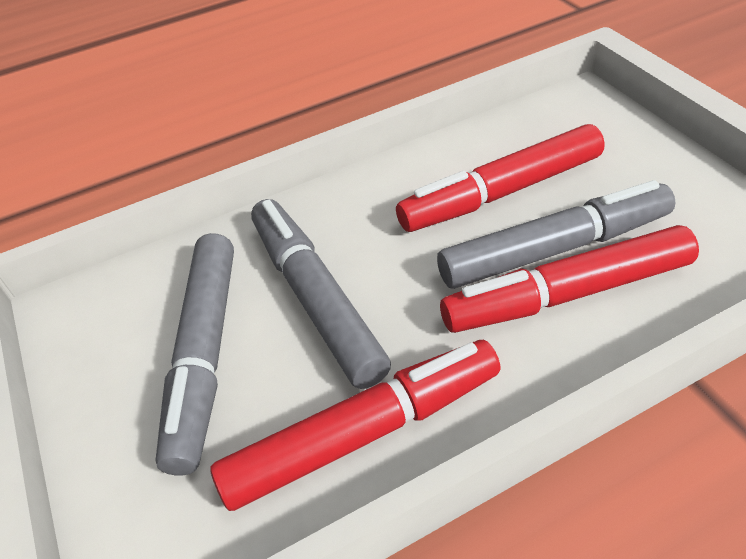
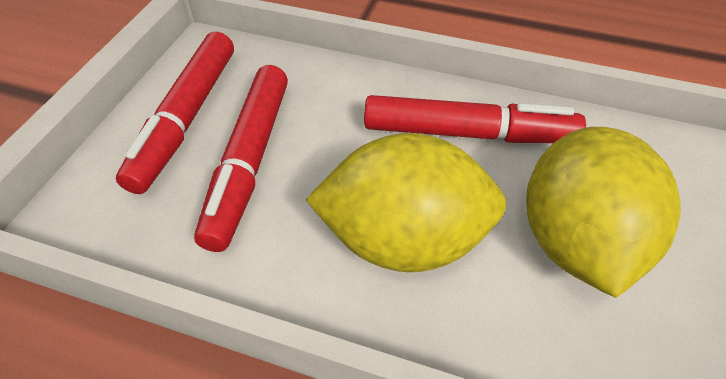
grey marker: 3 -> 0
yellow lemon: 0 -> 2

